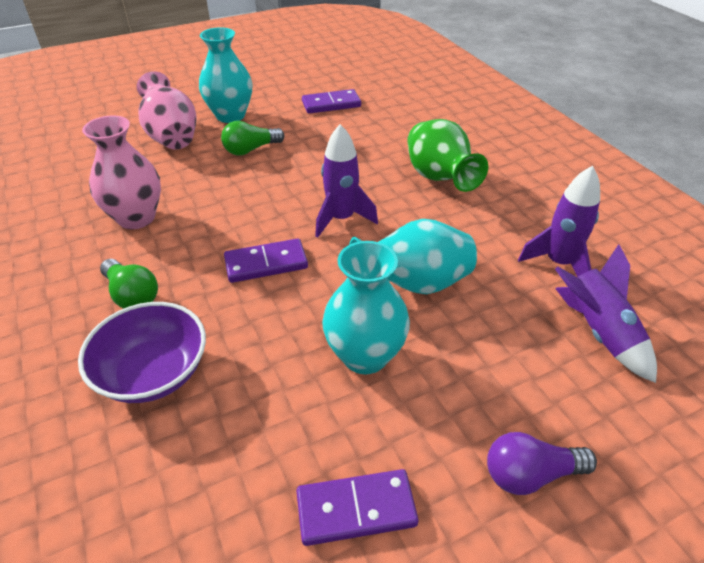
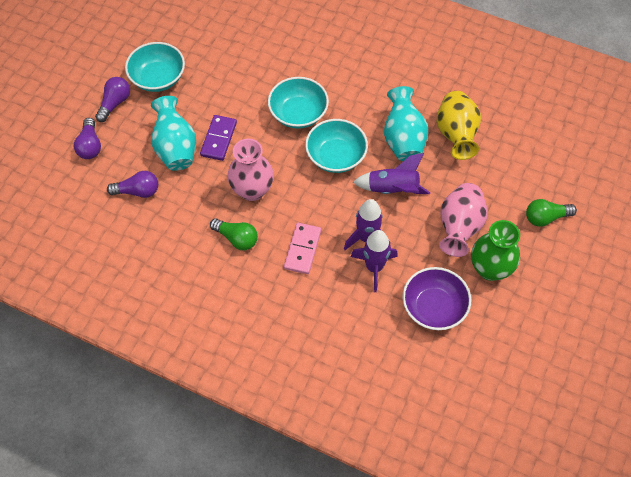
pink domino: 0 -> 1
purple domino: 3 -> 1
purple light bulb: 1 -> 3
turquoise bowl: 0 -> 3
turquoise vase: 3 -> 2
yellow vase: 0 -> 1

